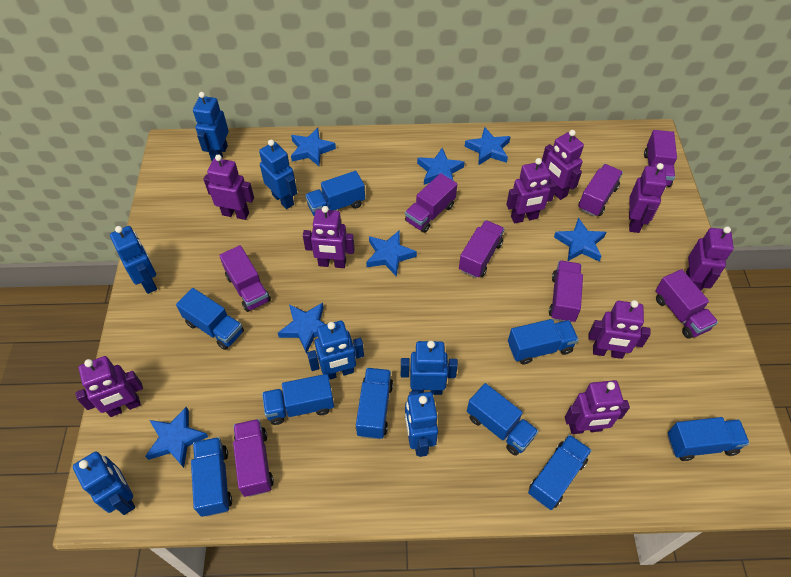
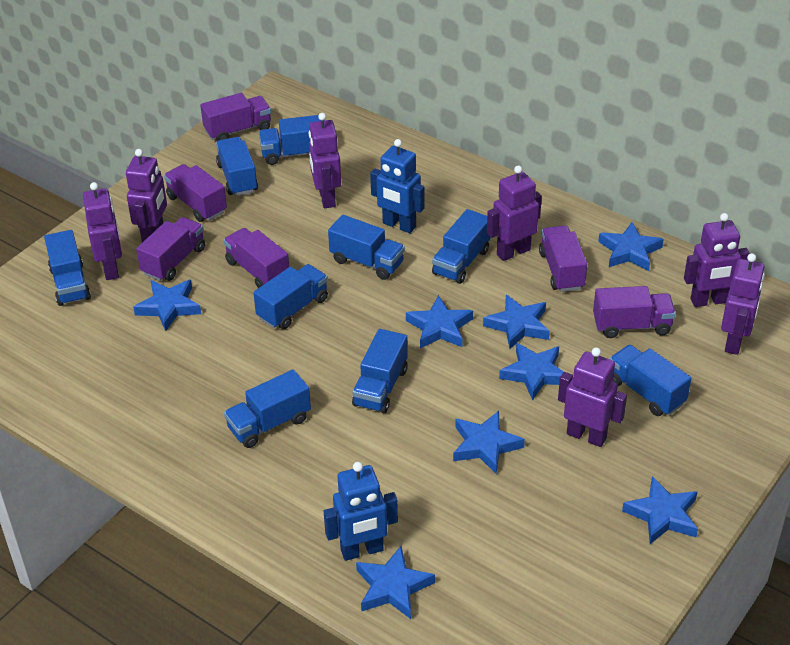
blue robot: 7 -> 2
blue star: 7 -> 8
purple robot: 9 -> 7
purple truck: 8 -> 6

